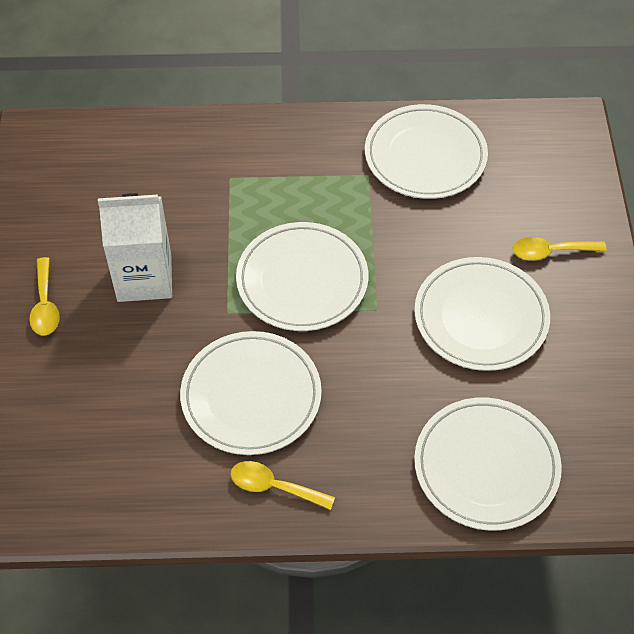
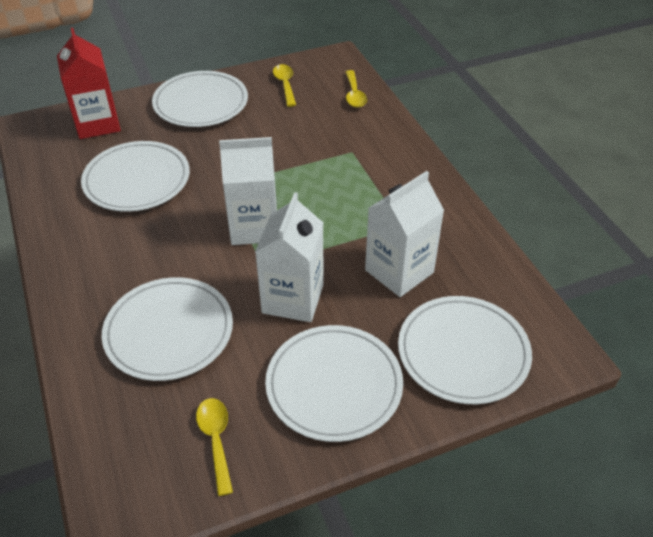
red carton: 0 -> 1
white carton: 1 -> 3

